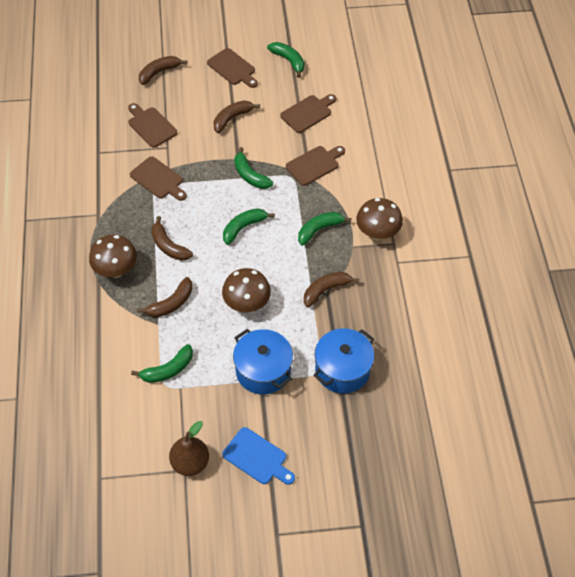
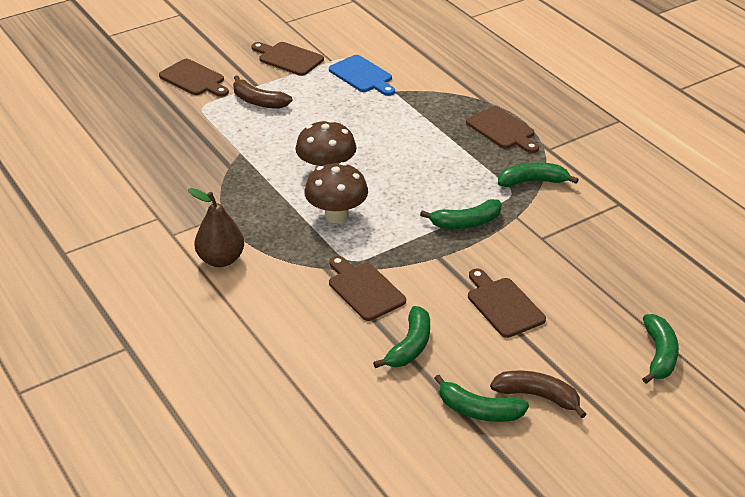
blue pot: 2 -> 0
brown banana: 5 -> 2
brown mushroom: 3 -> 2

